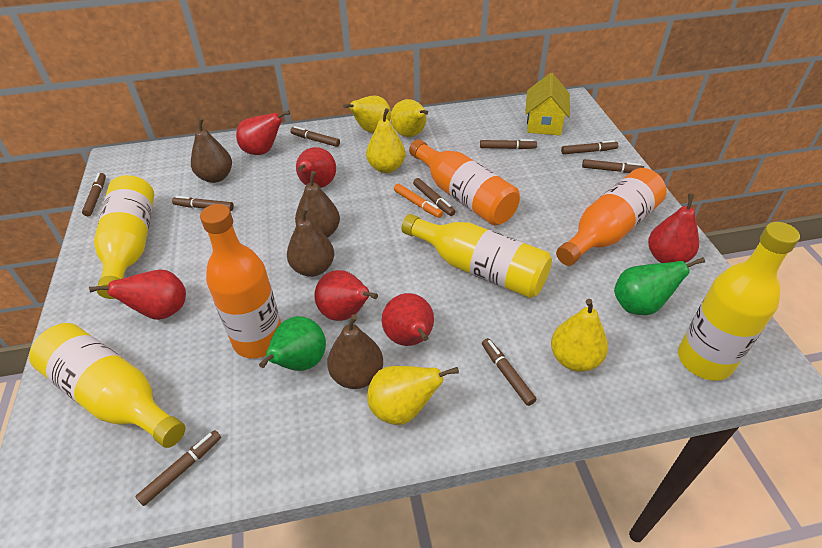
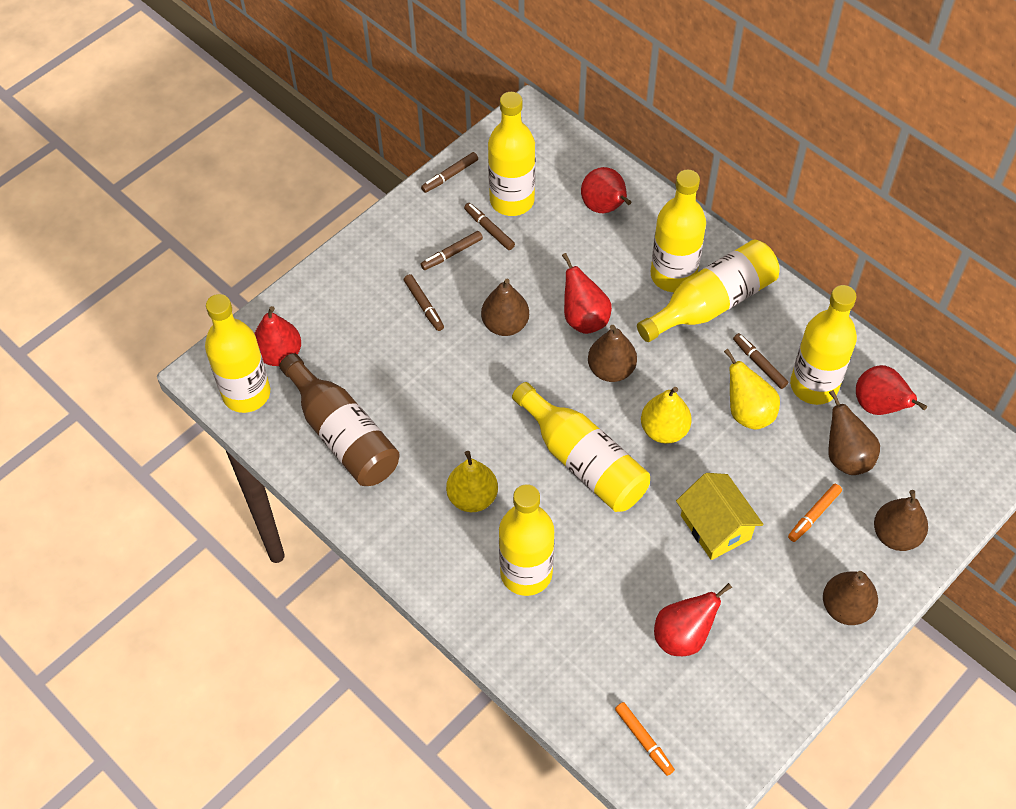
brown bottle: 0 -> 1
brown marker: 9 -> 5
brown pear: 4 -> 5
green pear: 2 -> 0
orange bottle: 3 -> 0
orange marker: 1 -> 2
red pear: 6 -> 5
yellow bottle: 4 -> 7
yellow pear: 5 -> 3

